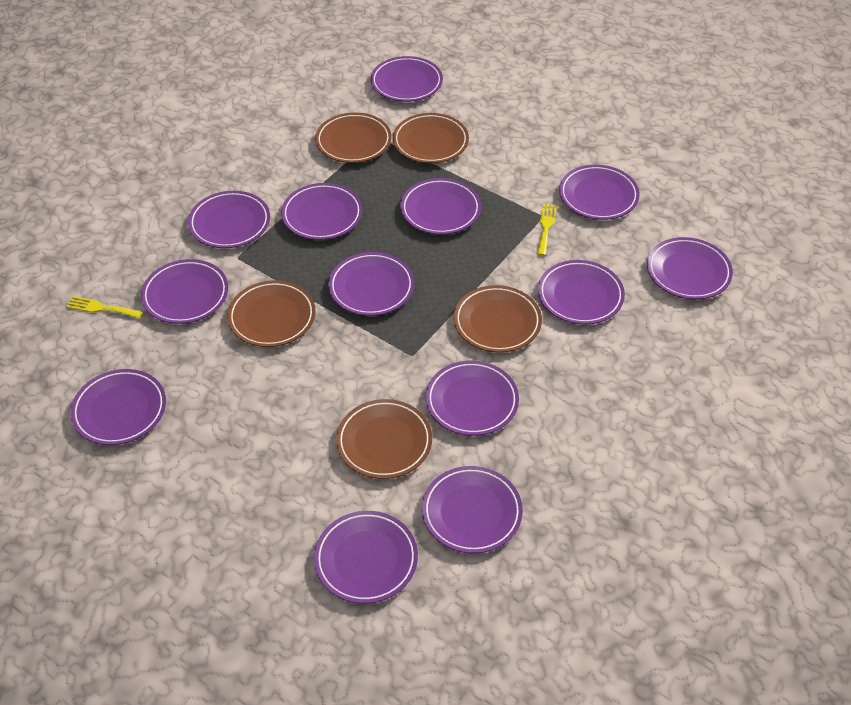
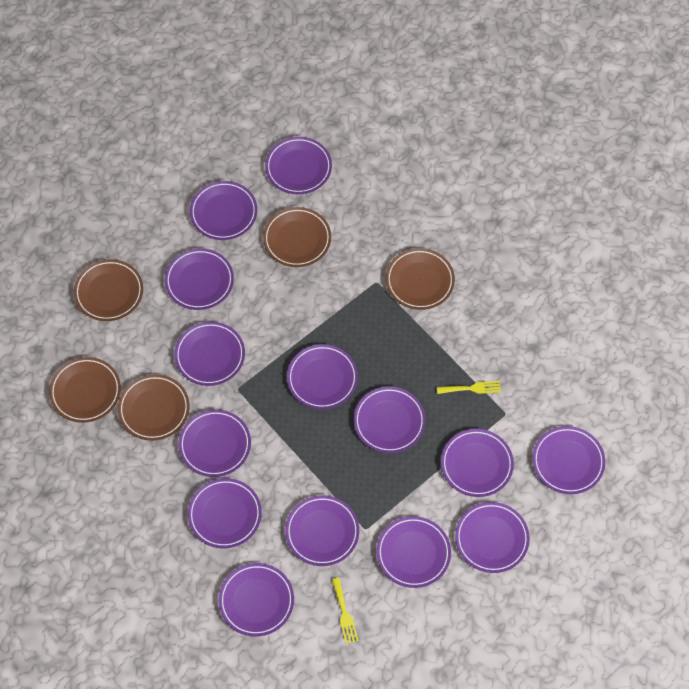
purple plate: 13 -> 14

